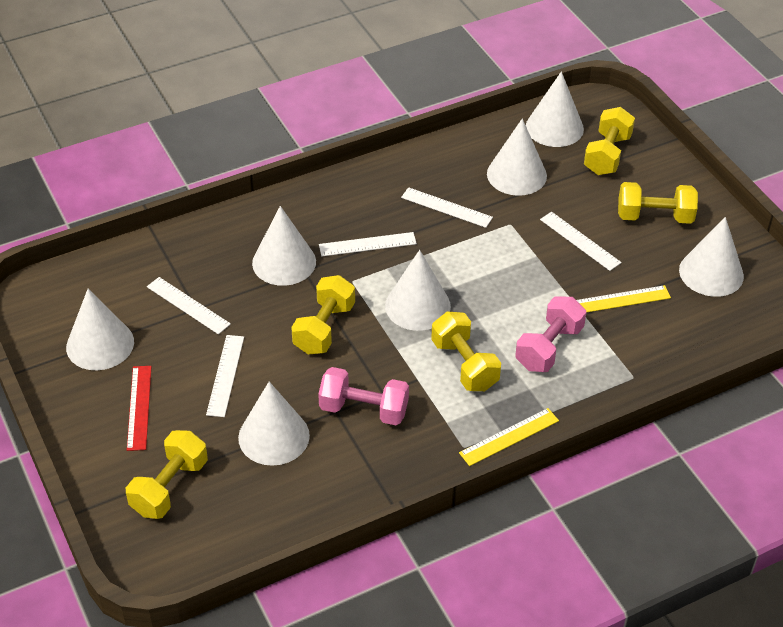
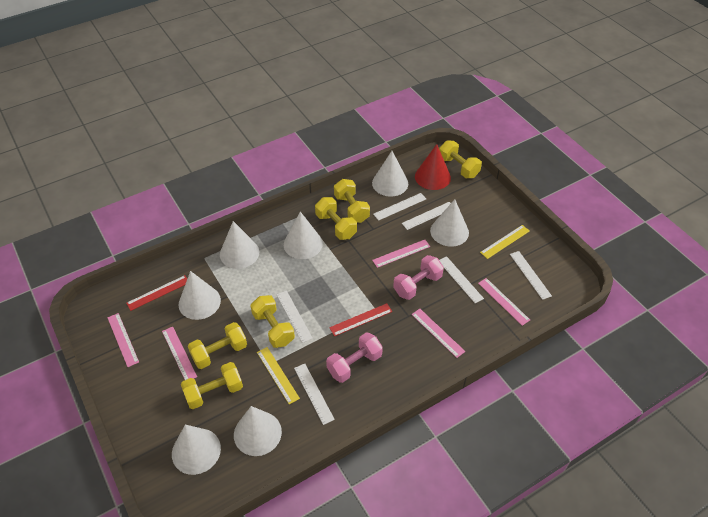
pink ruler: 0 -> 5
red cone: 0 -> 1
red ruler: 1 -> 2
white ruler: 5 -> 6
yellow dumbbell: 5 -> 6

